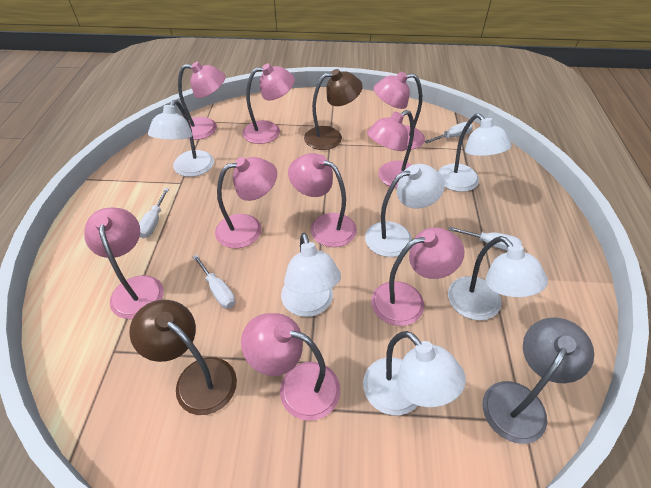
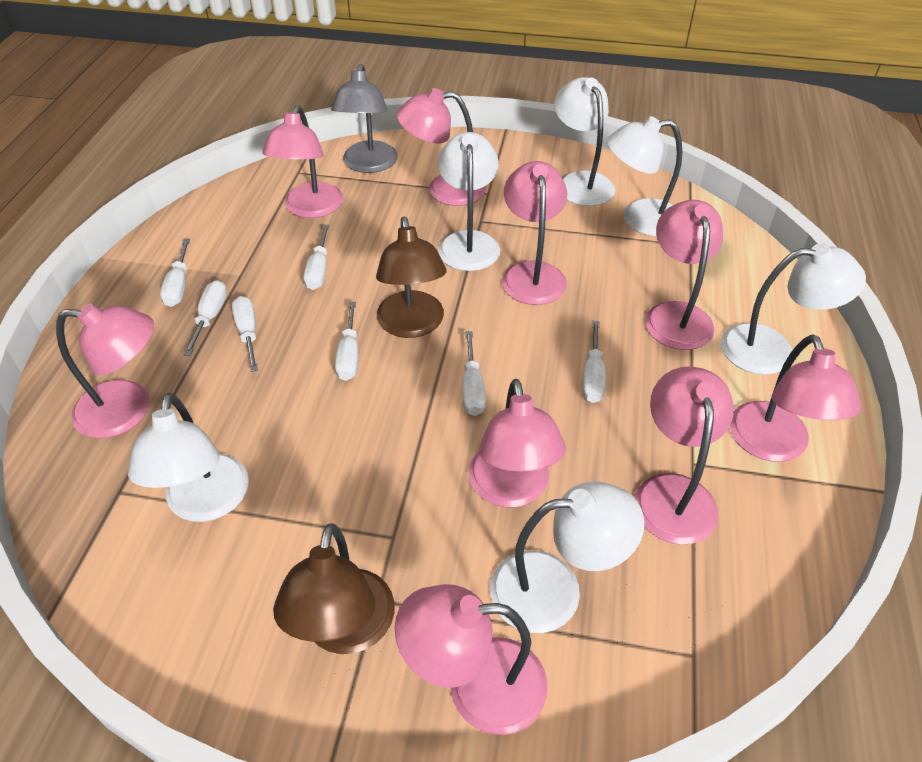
white screwdriver: 4 -> 7

